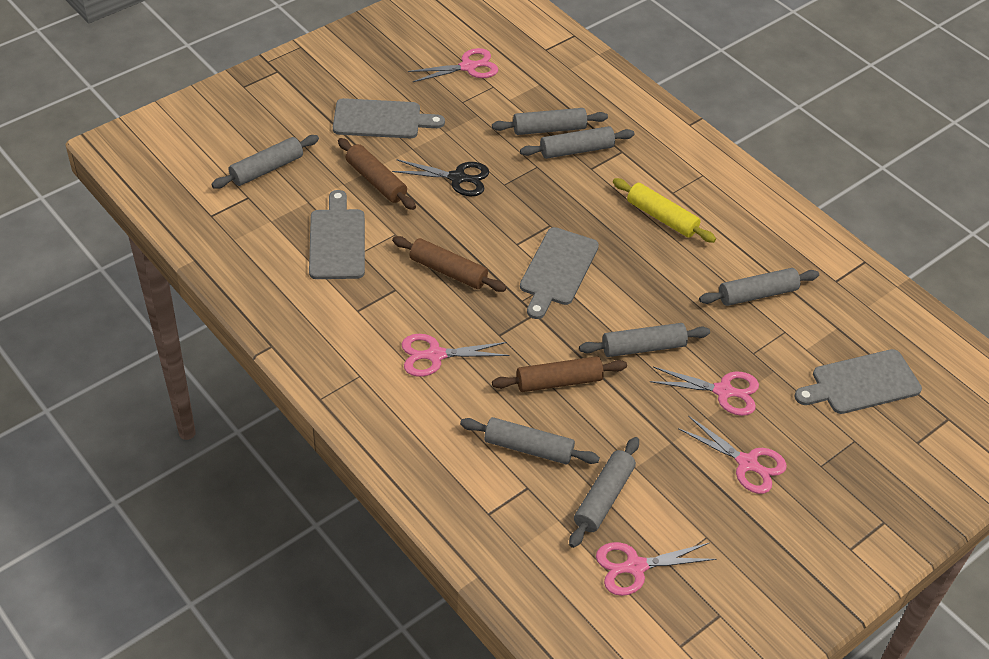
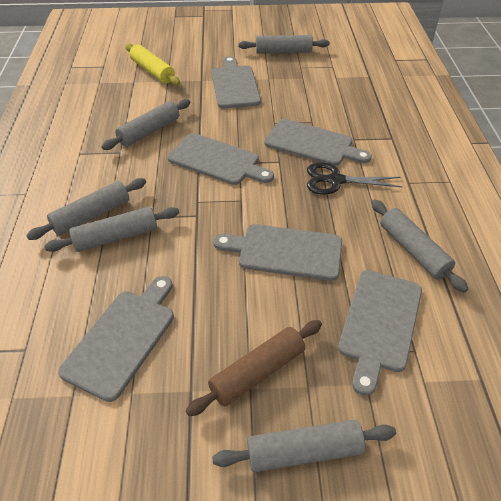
brown rolling pin: 3 -> 1
grey cutting board: 4 -> 6
grey rolling pin: 7 -> 6
pink scissors: 5 -> 0

